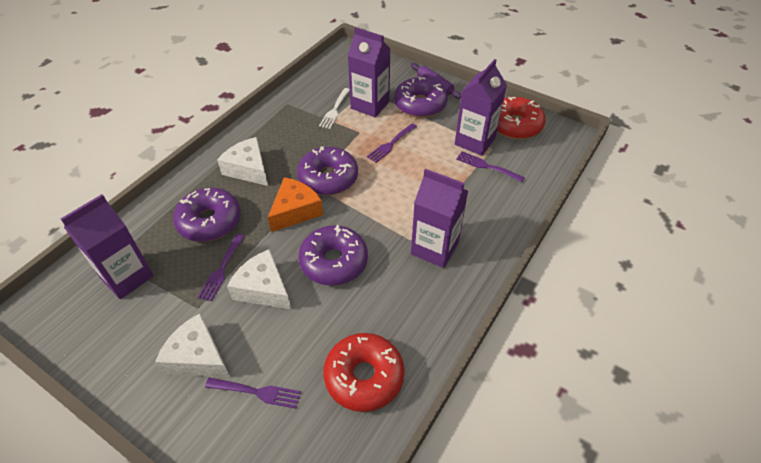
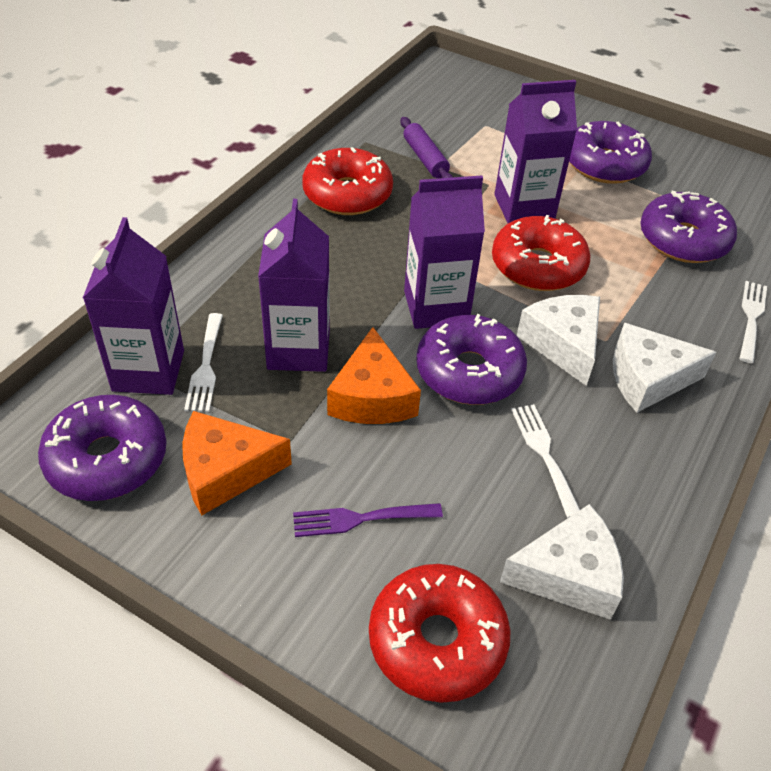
orange cheese: 1 -> 2
purple fork: 4 -> 1
red donut: 2 -> 3
white fork: 1 -> 3

